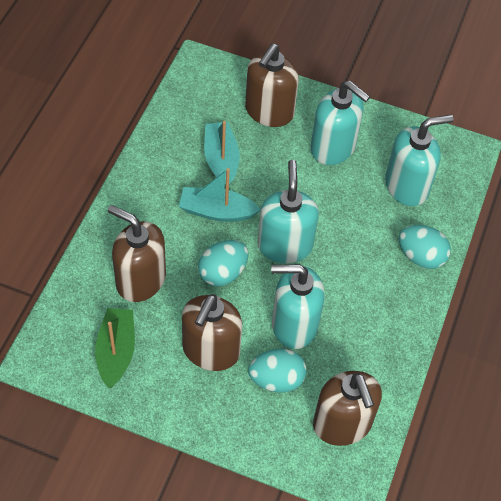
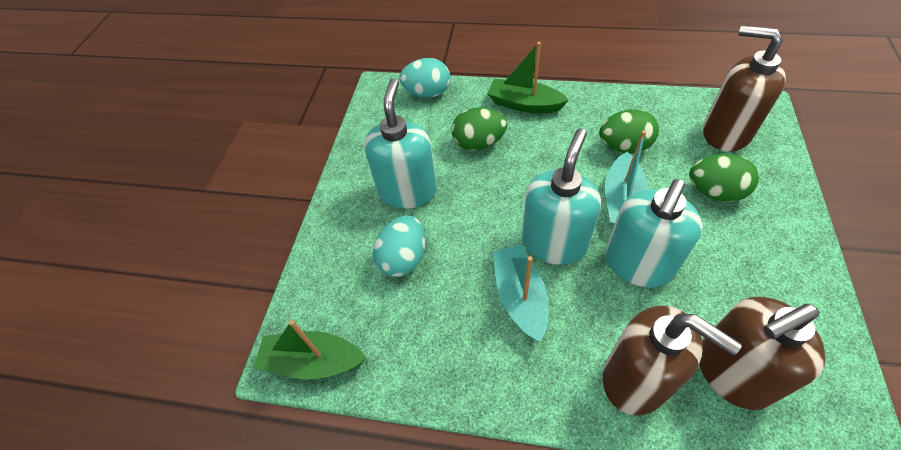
brown soap dispenser: 4 -> 3
green boat: 1 -> 2
green egg: 0 -> 3
turquoise egg: 3 -> 2
turquoise soap dispenser: 4 -> 3

